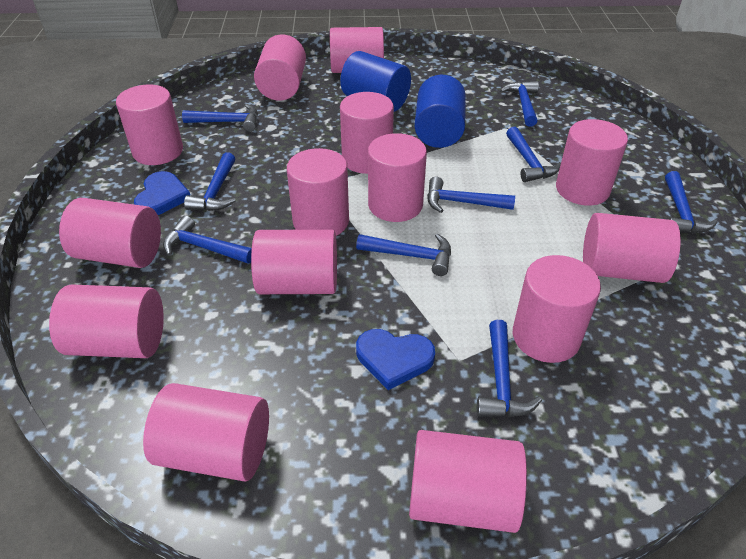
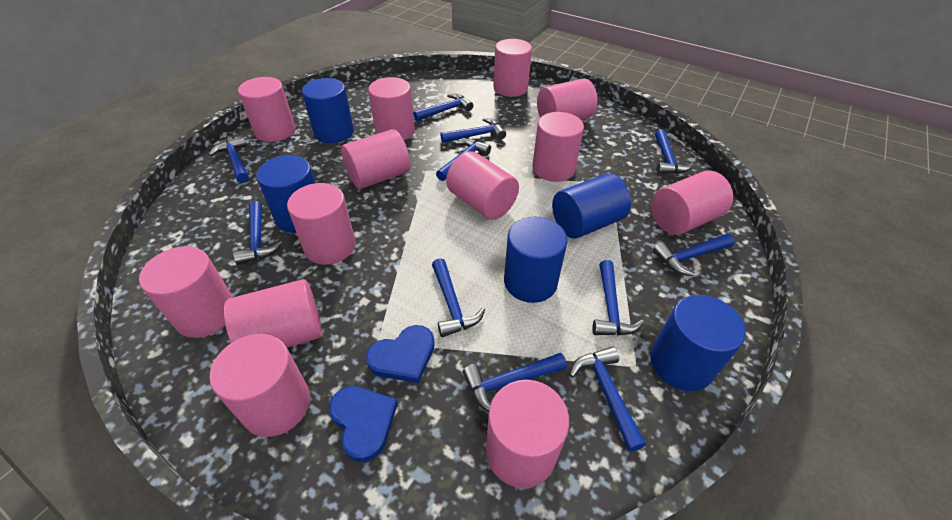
blue cylinder: 2 -> 5
blue hammer: 9 -> 11
pink cylinder: 14 -> 13

